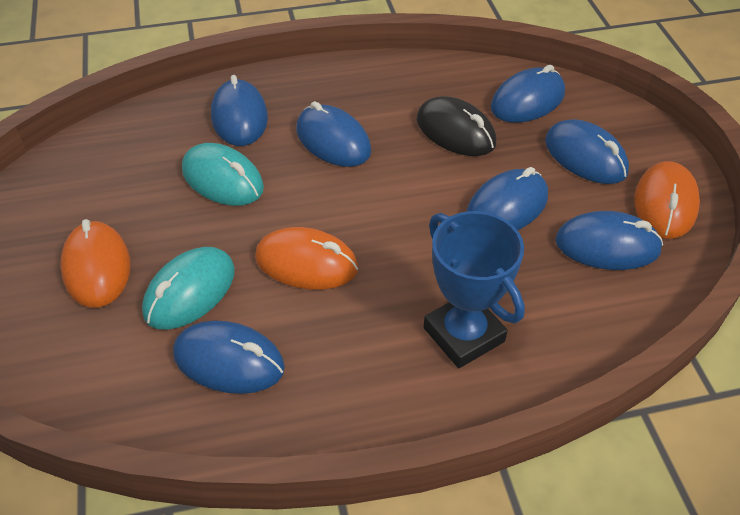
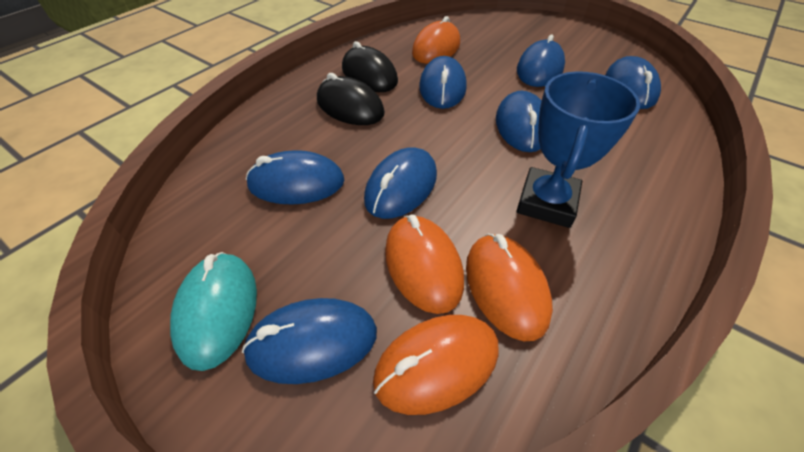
black mouse: 1 -> 2
orange mouse: 3 -> 4
turquoise mouse: 2 -> 1

